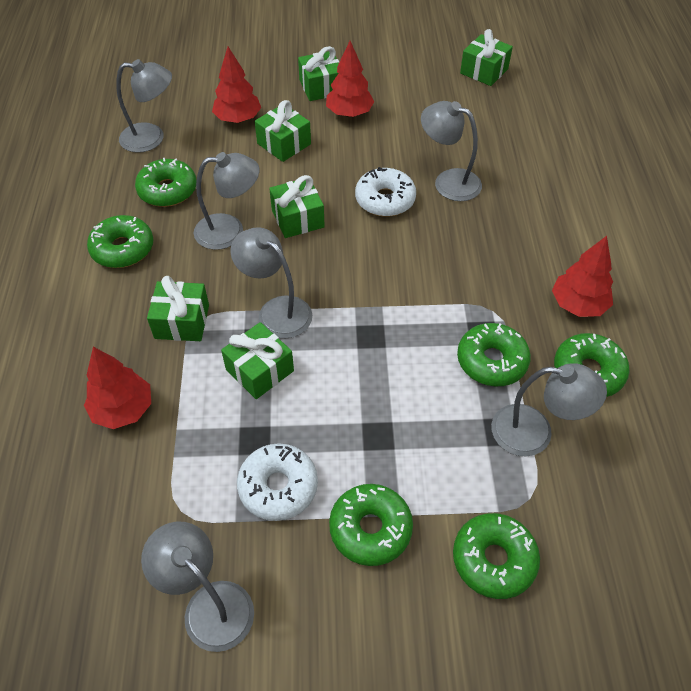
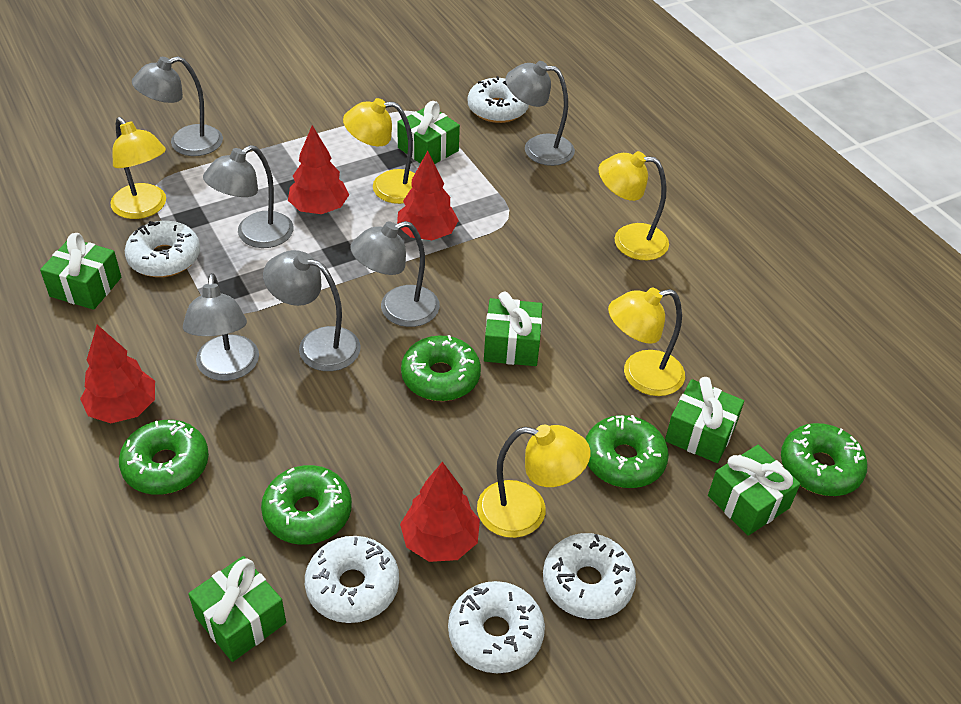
green donut: 6 -> 5
white donut: 2 -> 5
yellow lamp: 0 -> 5

